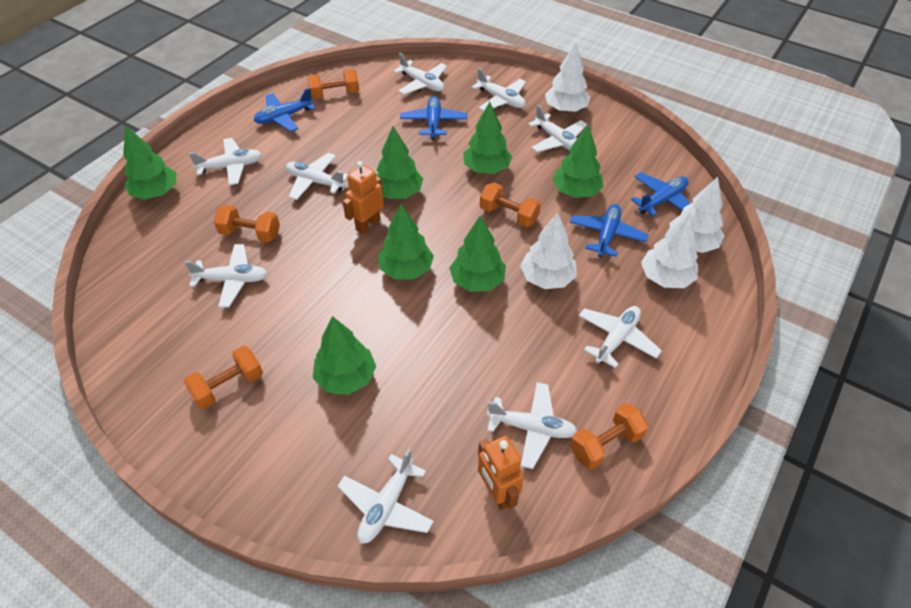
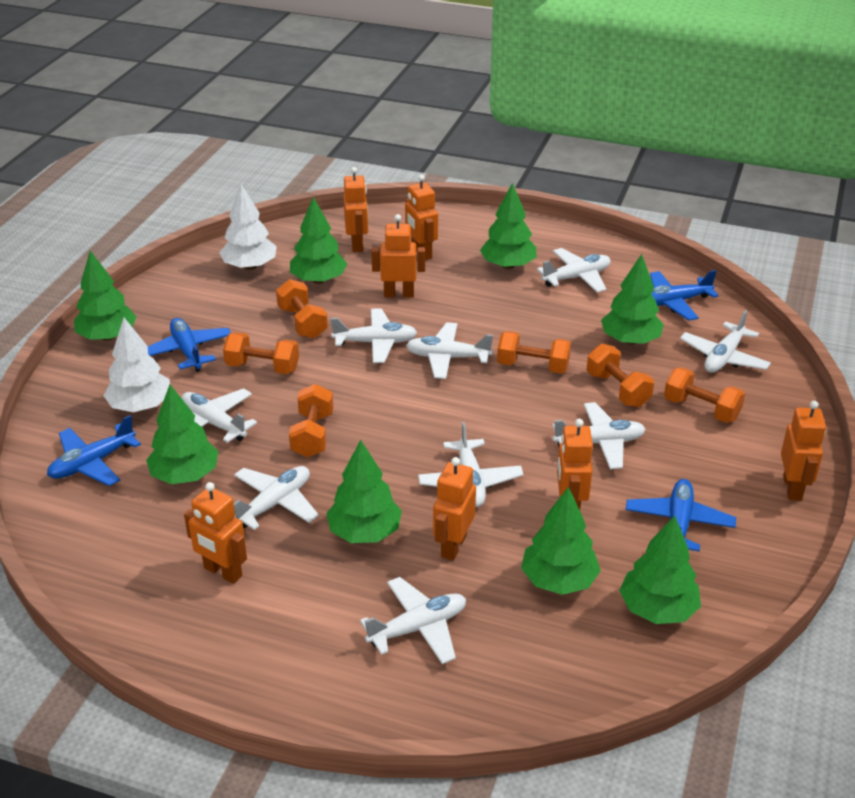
green tree: 7 -> 8
orange dumbbell: 5 -> 6
orange robot: 2 -> 7
white tree: 4 -> 2

